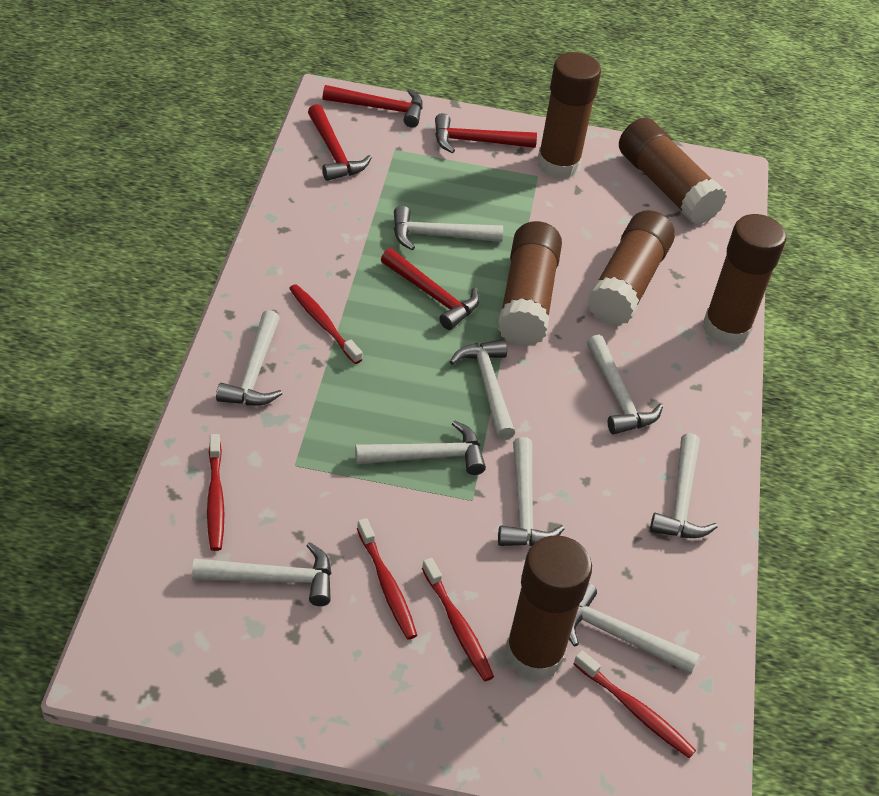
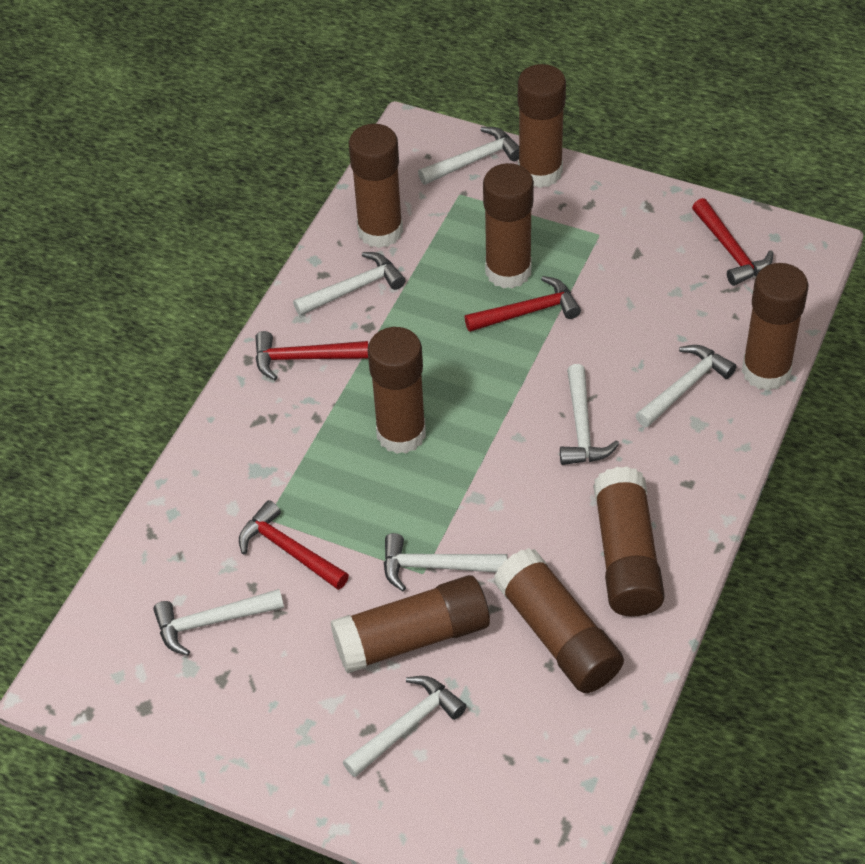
brown glue stick: 6 -> 8
red toothbrush: 5 -> 0
white hammer: 9 -> 7

